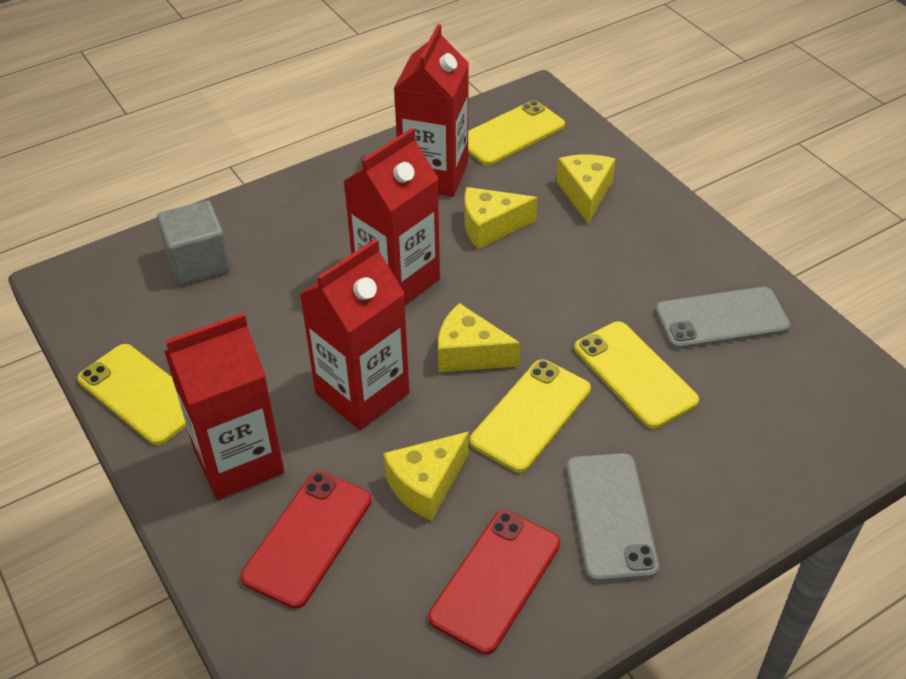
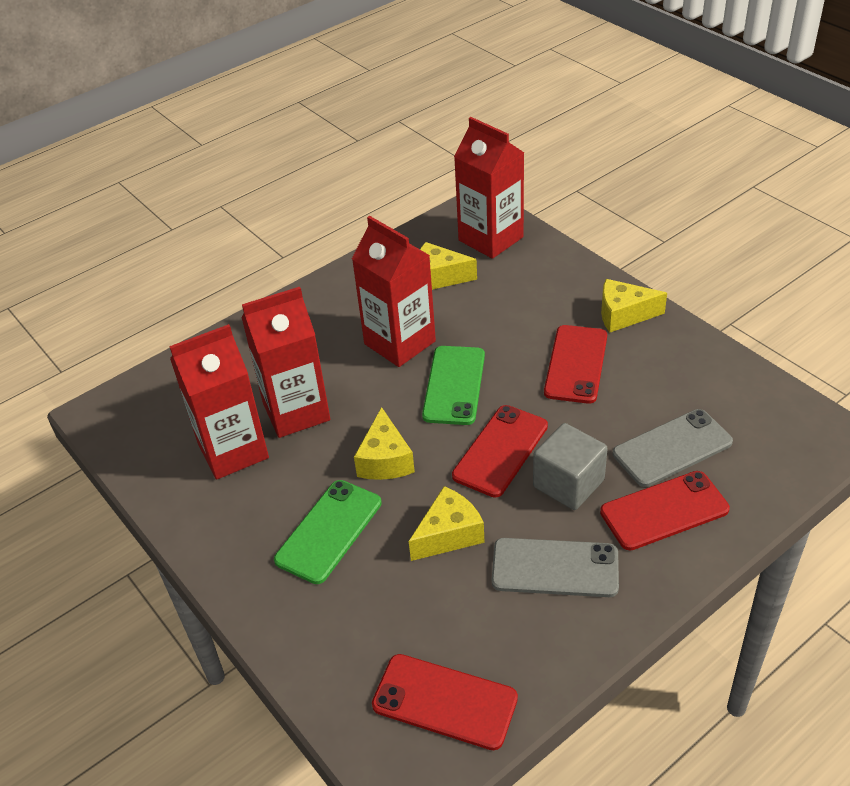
green phone: 0 -> 2
red phone: 2 -> 4
yellow phone: 4 -> 0

